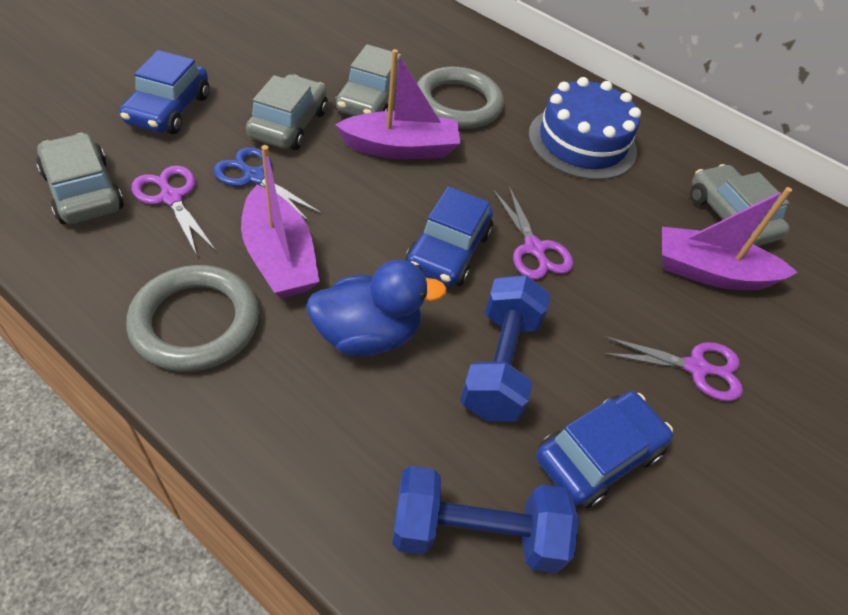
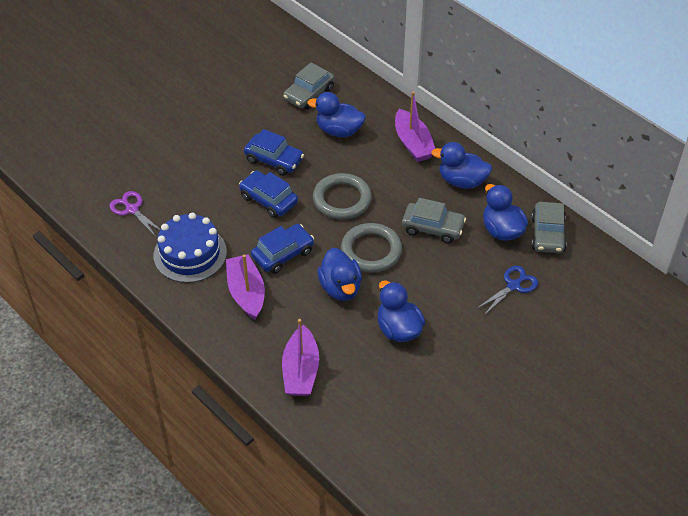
blue duck: 1 -> 5
blue dumbbell: 2 -> 0
grey car: 4 -> 3
purple scissors: 3 -> 1

